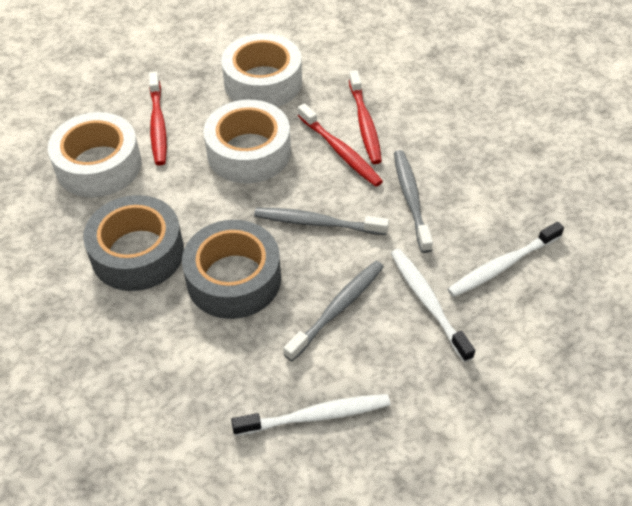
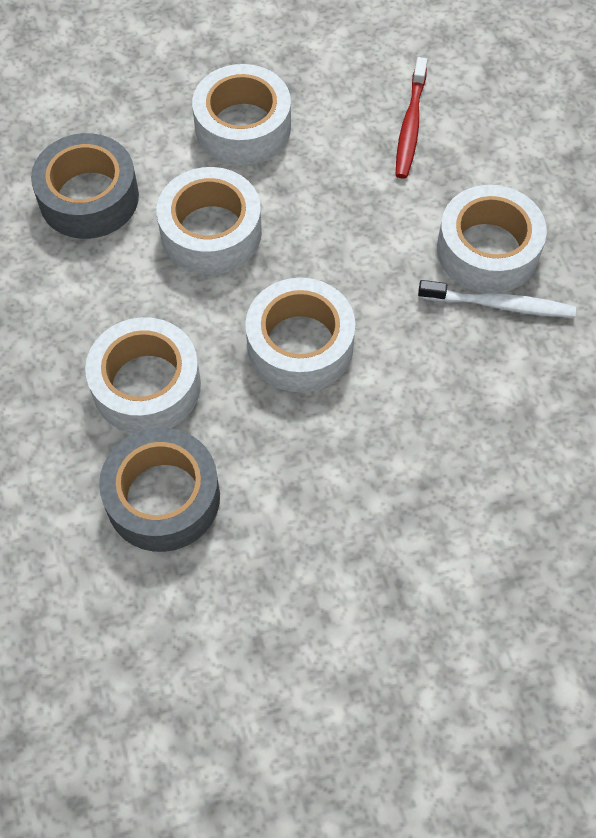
grey toothbrush: 3 -> 0
red toothbrush: 3 -> 1
white tape: 3 -> 5
white toothbrush: 3 -> 1

